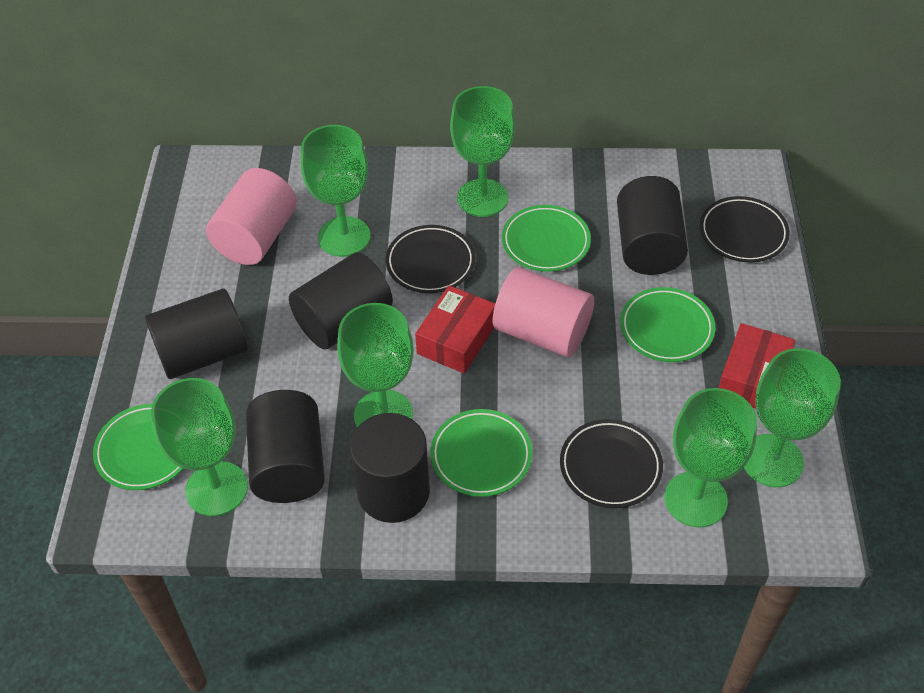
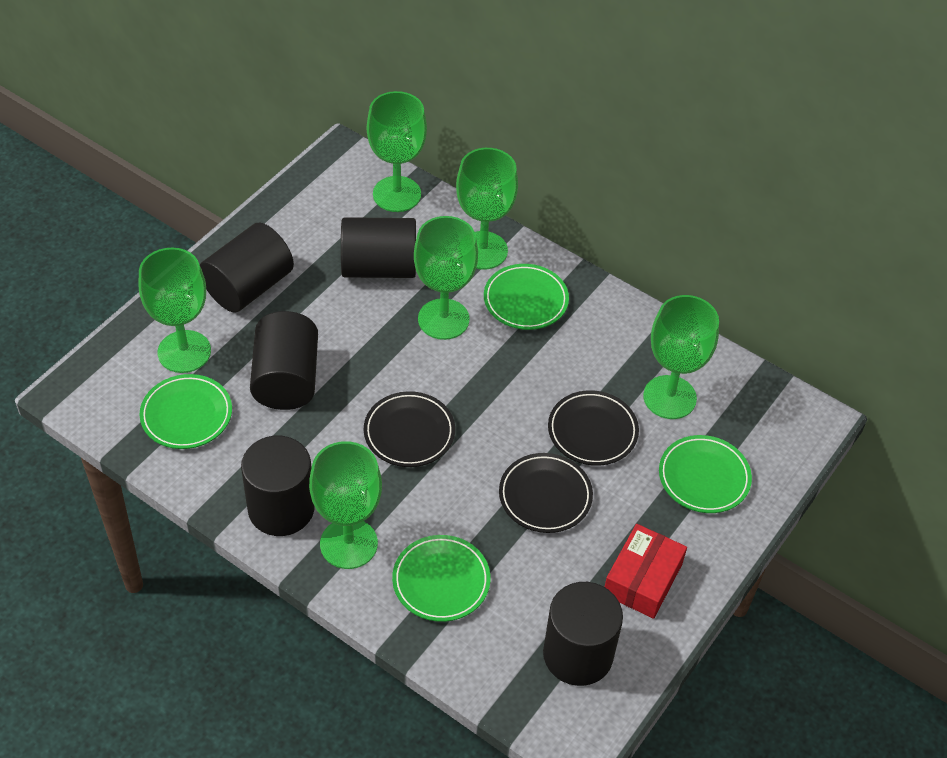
pink cylinder: 2 -> 0
red box: 2 -> 1

